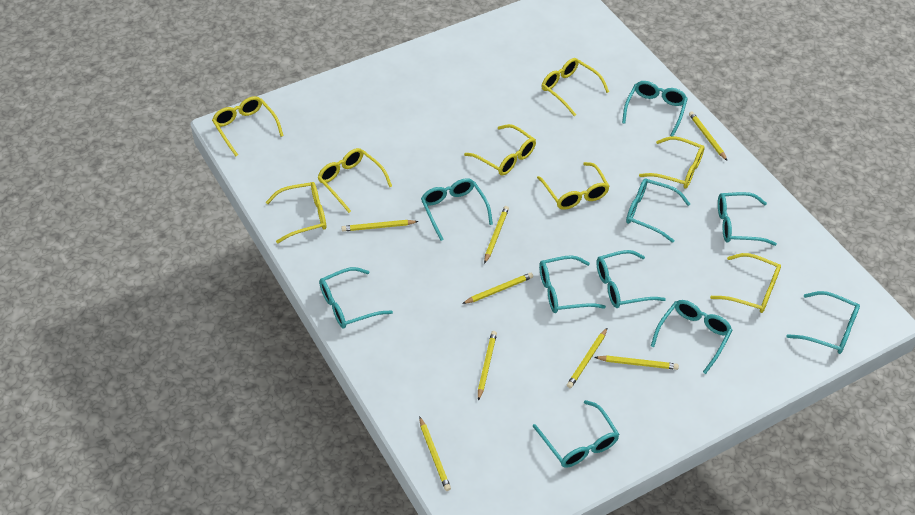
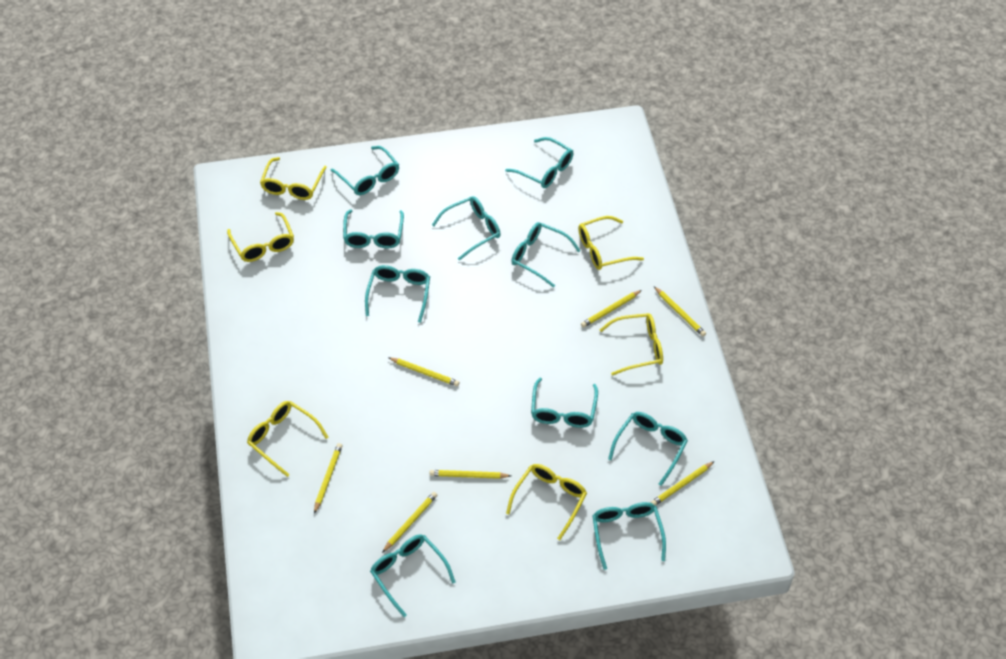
yellow glasses: 8 -> 6
yellow pencil: 8 -> 7

